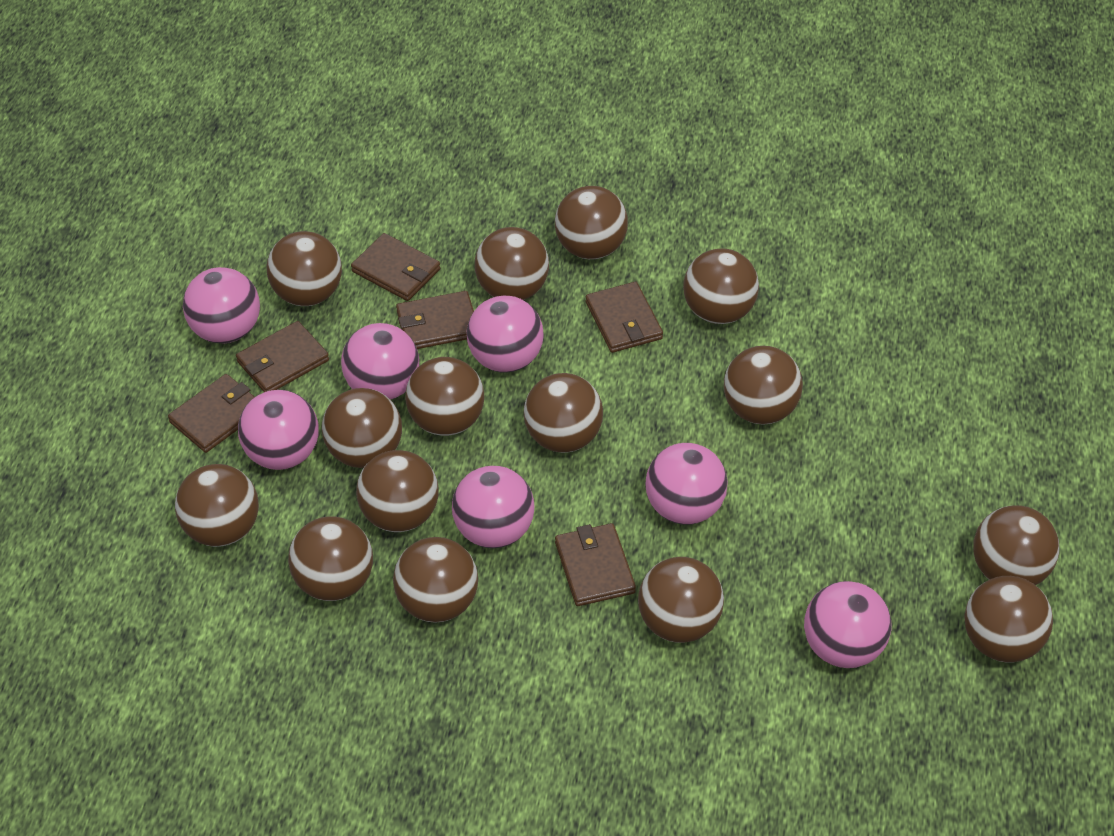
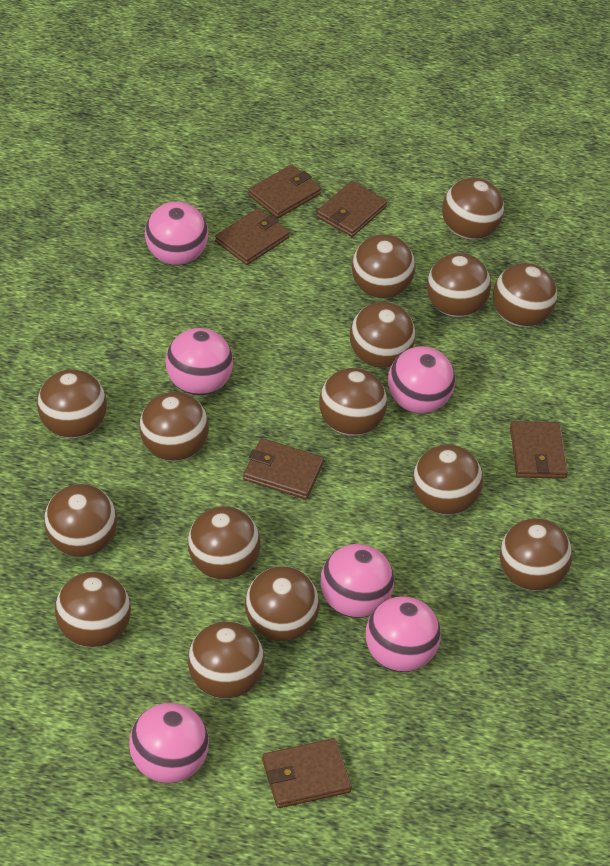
pink ball: 7 -> 6

